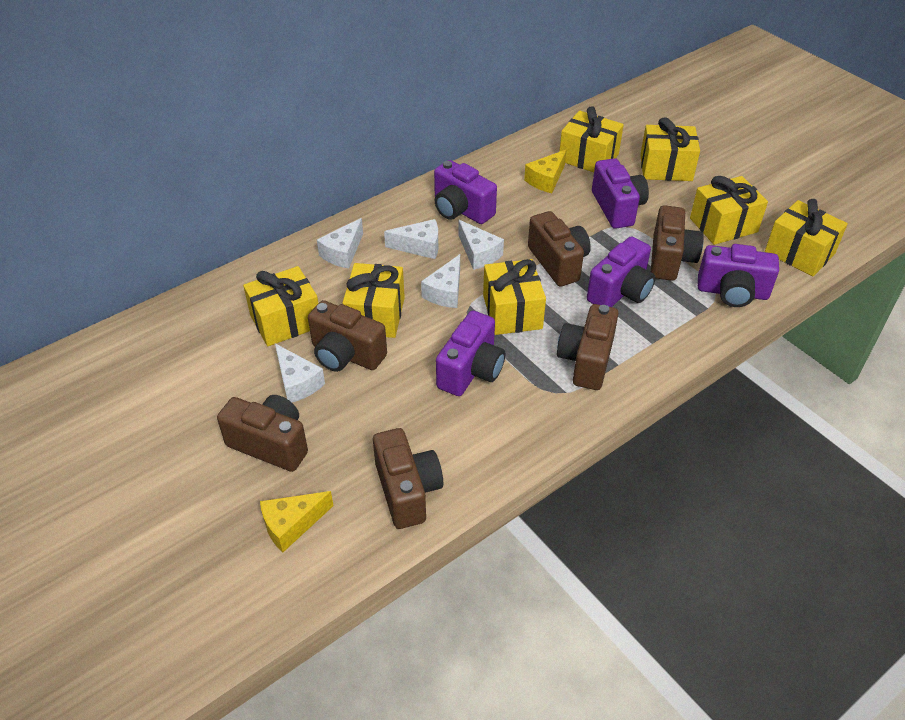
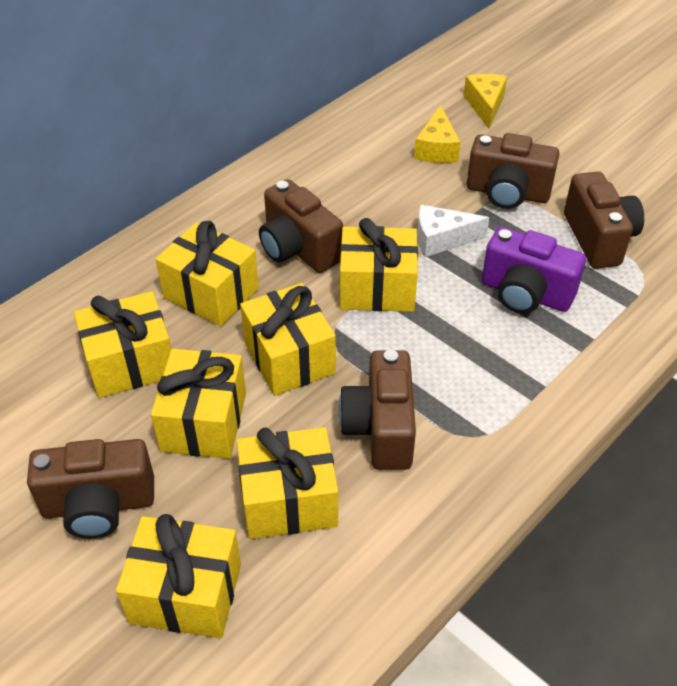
brown camera: 6 -> 5
purple camera: 5 -> 1
white cheese: 5 -> 1

